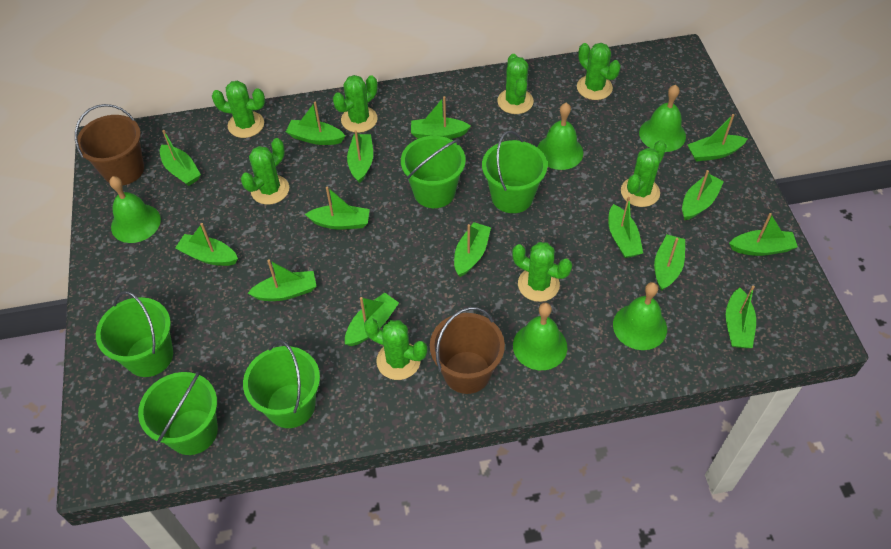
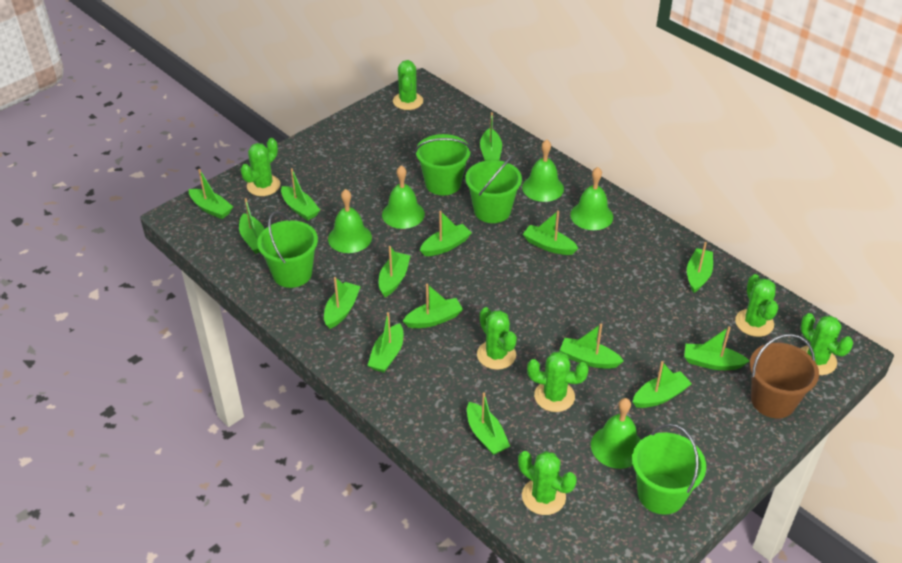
brown bucket: 2 -> 1
green bucket: 5 -> 4
green cactus: 8 -> 7

